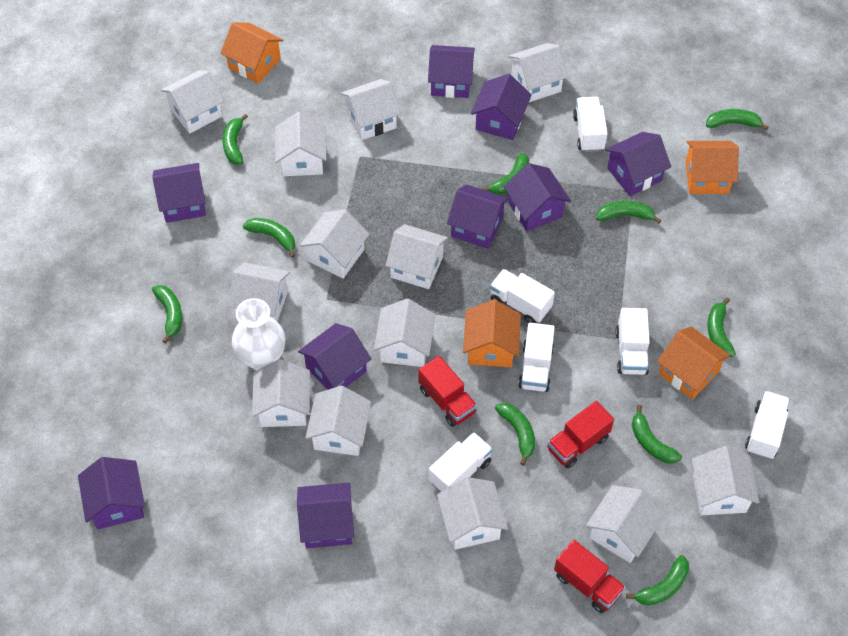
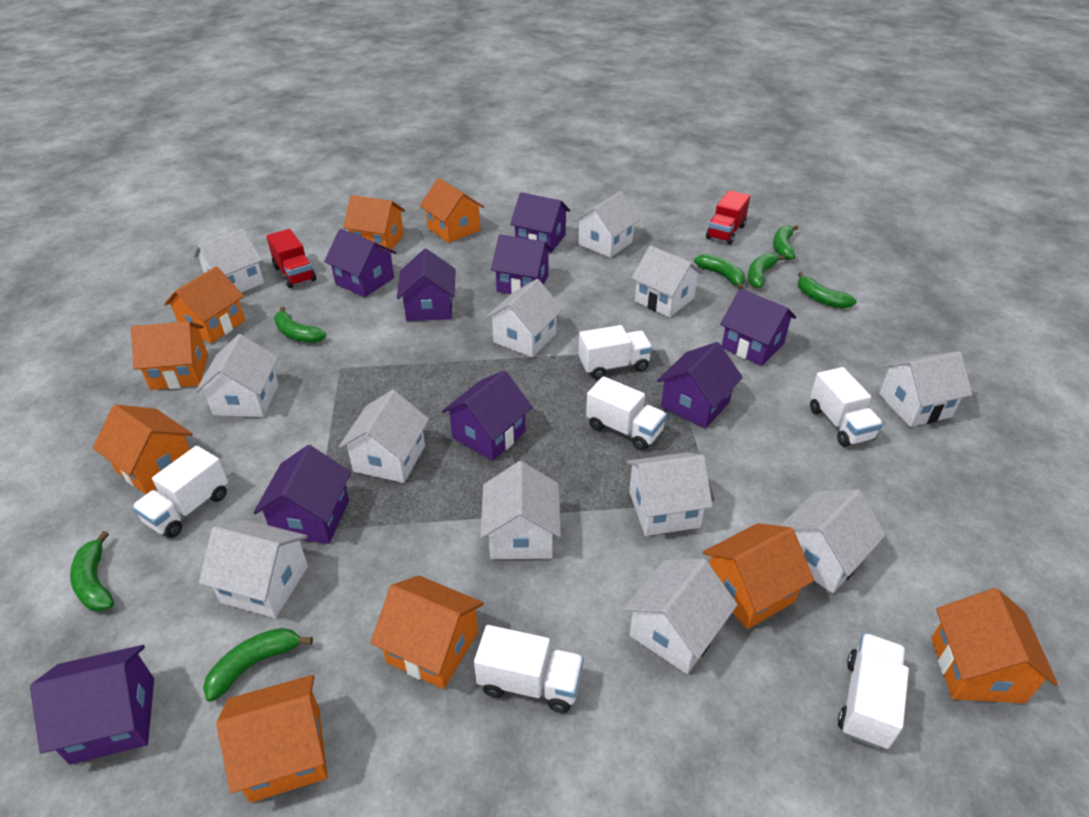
green banana: 10 -> 7
orange house: 4 -> 9
red truck: 3 -> 2
white house: 13 -> 12
white vase: 1 -> 0

